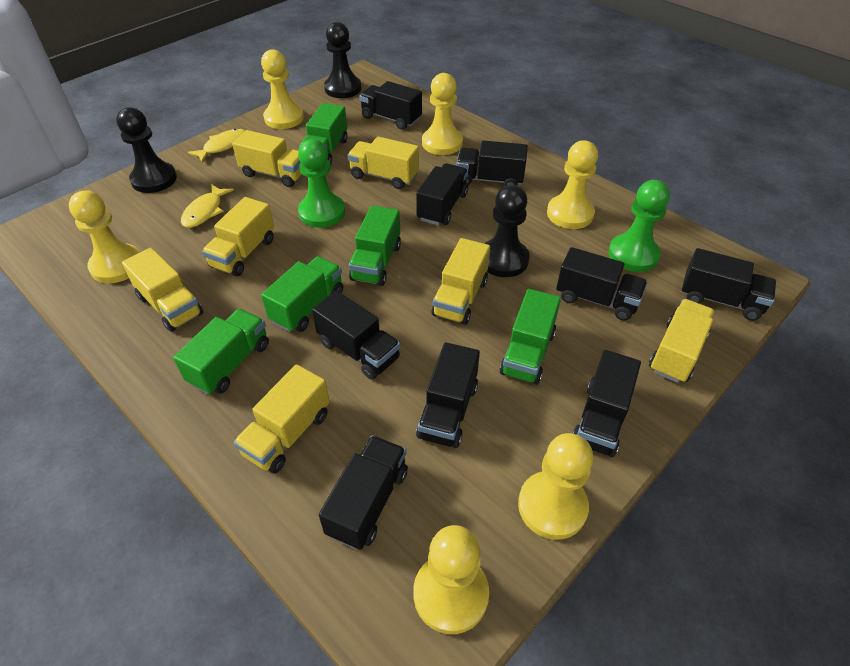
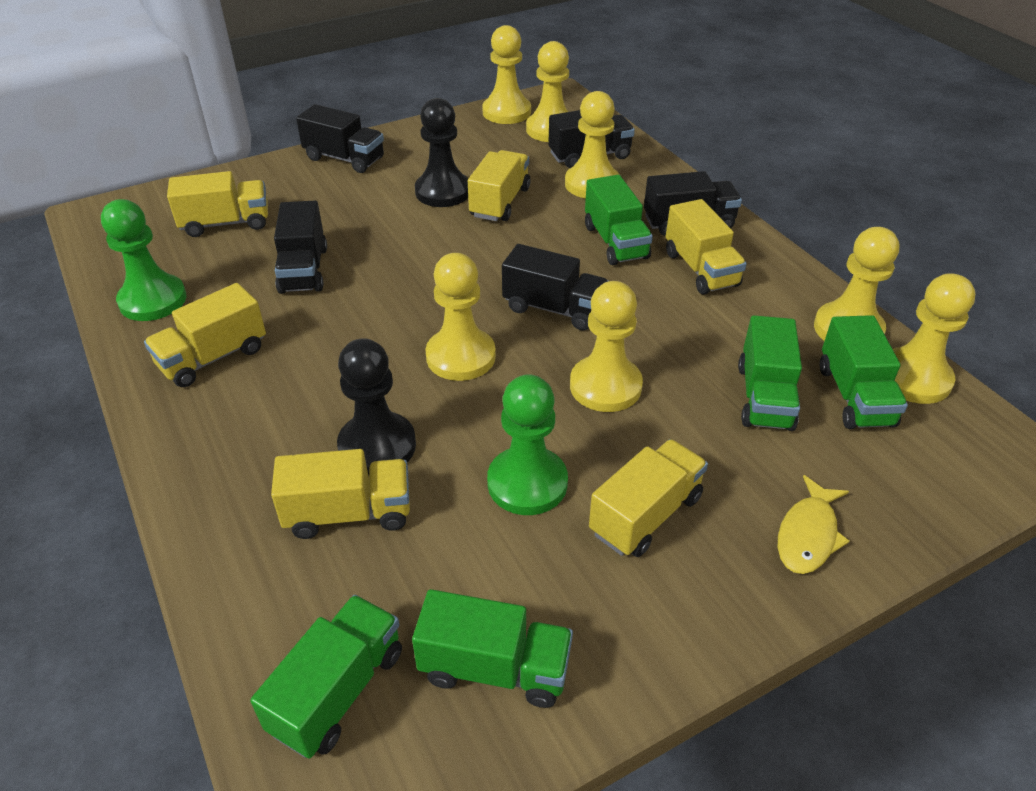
black pawn: 3 -> 2
black truck: 9 -> 5
yellow fish: 2 -> 1
yellow pawn: 6 -> 7
yellow truck: 7 -> 6

